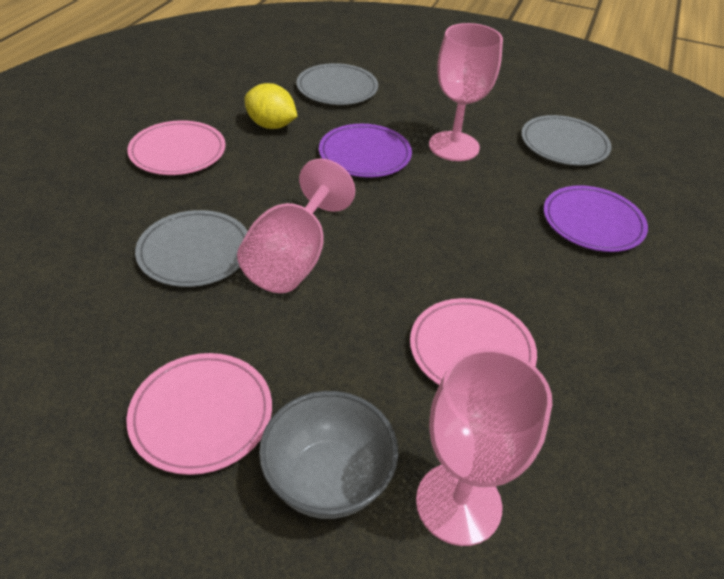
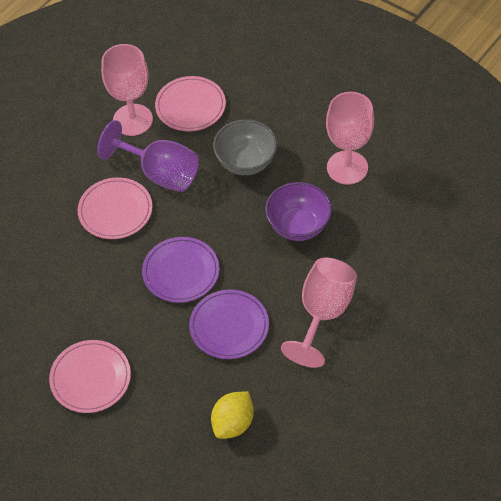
grey plate: 3 -> 0
purple bowl: 0 -> 1
purple goblet: 0 -> 1

